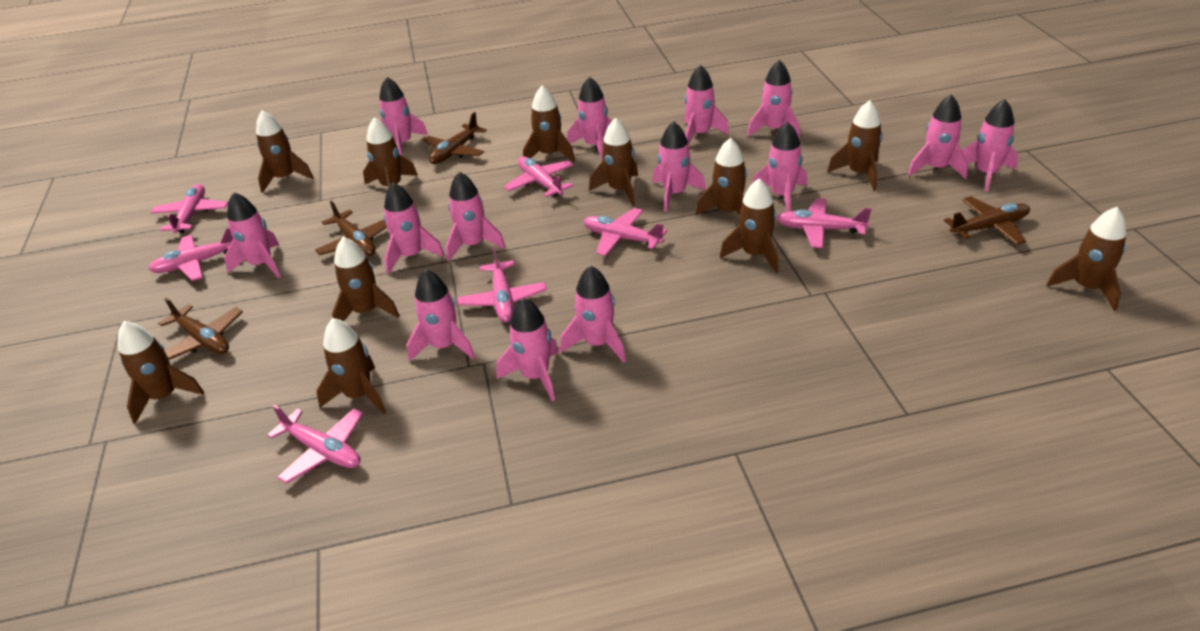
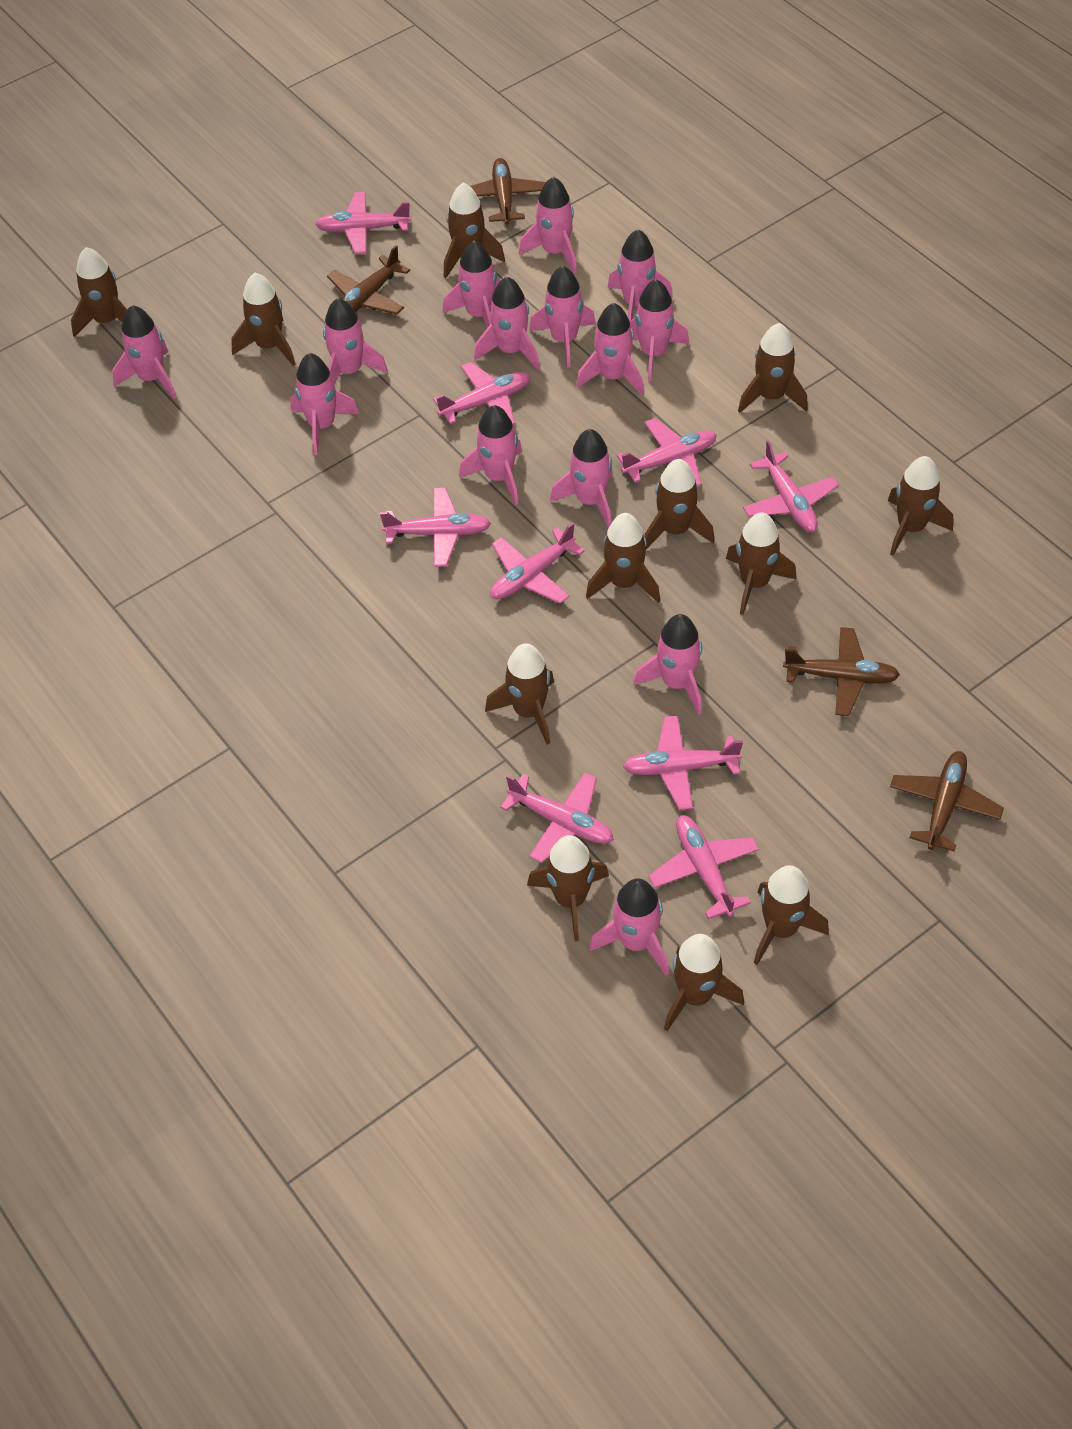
brown rocket: 11 -> 12
pink plane: 7 -> 9

